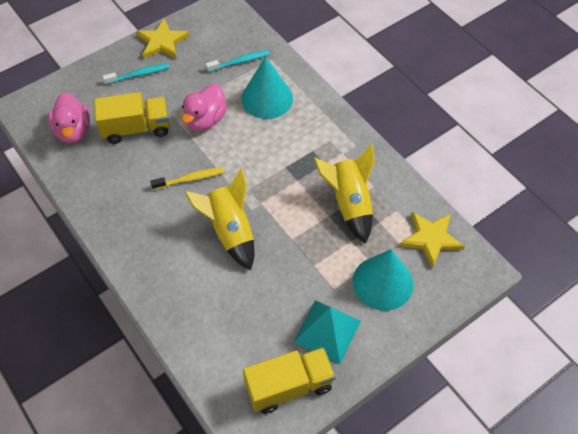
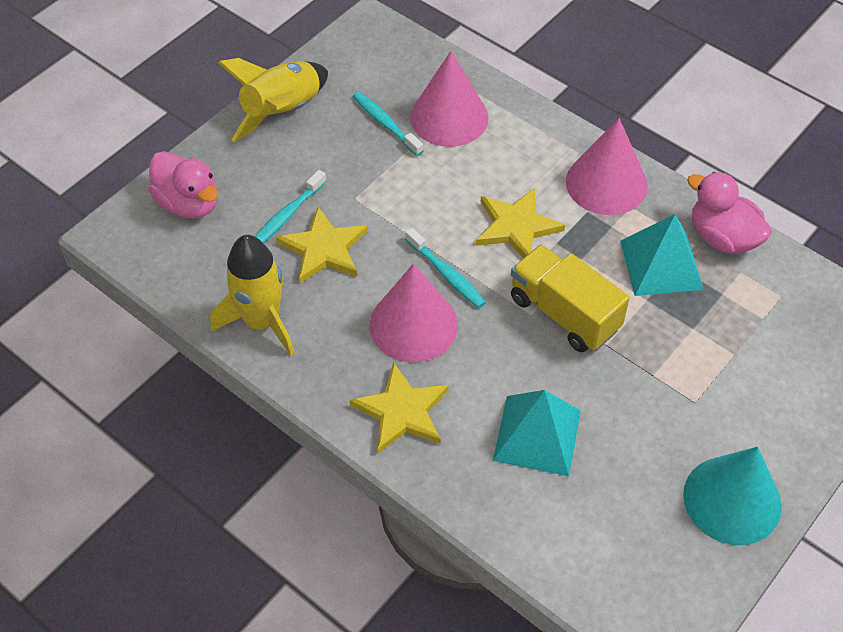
pink cone: 0 -> 3
turquoise cone: 2 -> 1
turquoise pyramid: 1 -> 2
turquoise toothbrush: 2 -> 3
yellow star: 2 -> 3
yellow toothbrush: 1 -> 0
yellow truck: 2 -> 1

